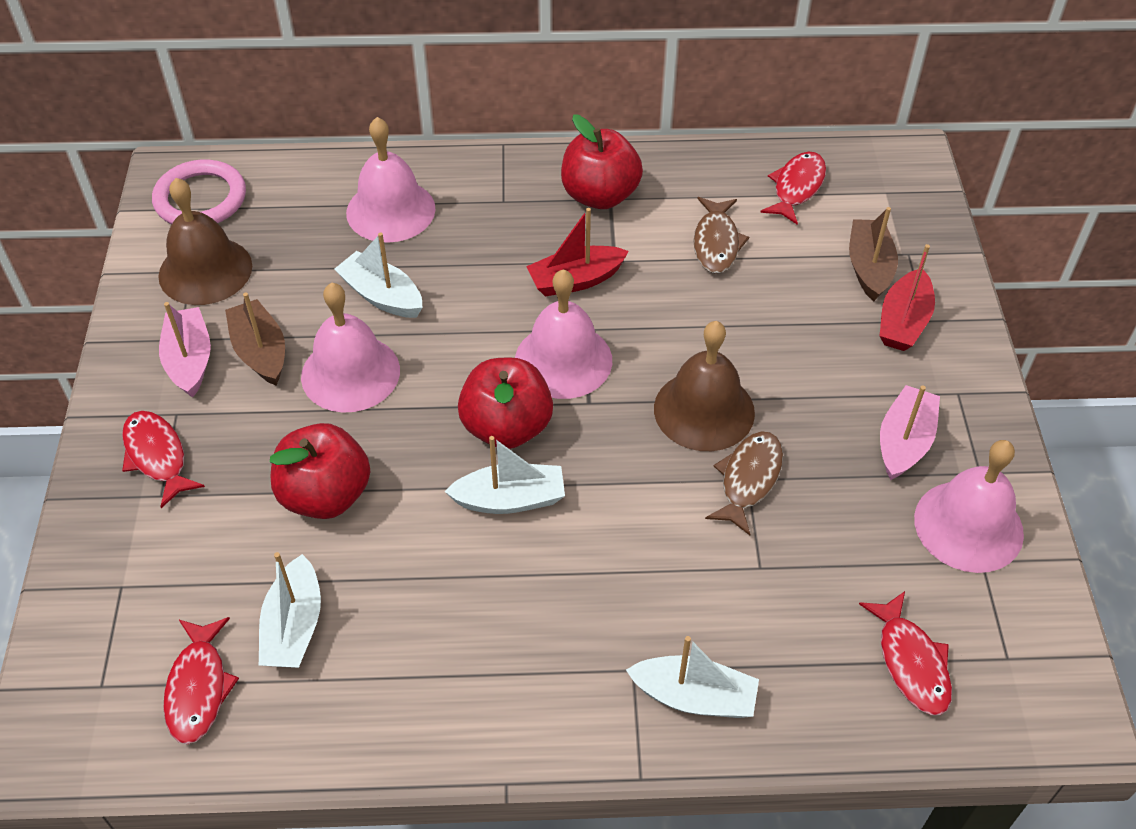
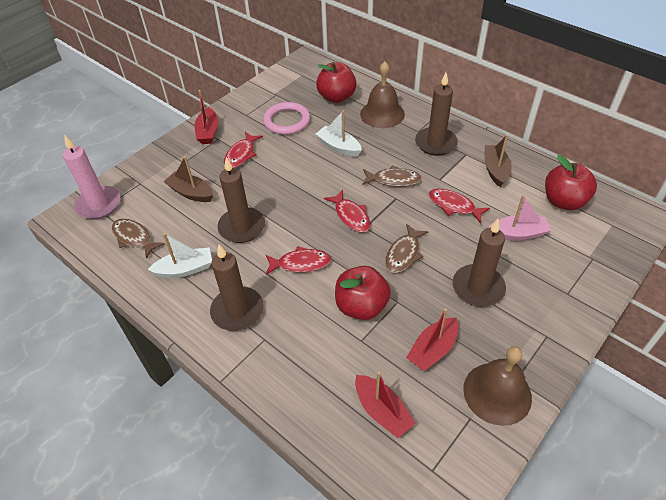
brown candle: 0 -> 4
brown fish: 2 -> 3
pink bell: 4 -> 0
pink boat: 2 -> 1
pink candle: 0 -> 1
red boat: 2 -> 3
white boat: 4 -> 2

